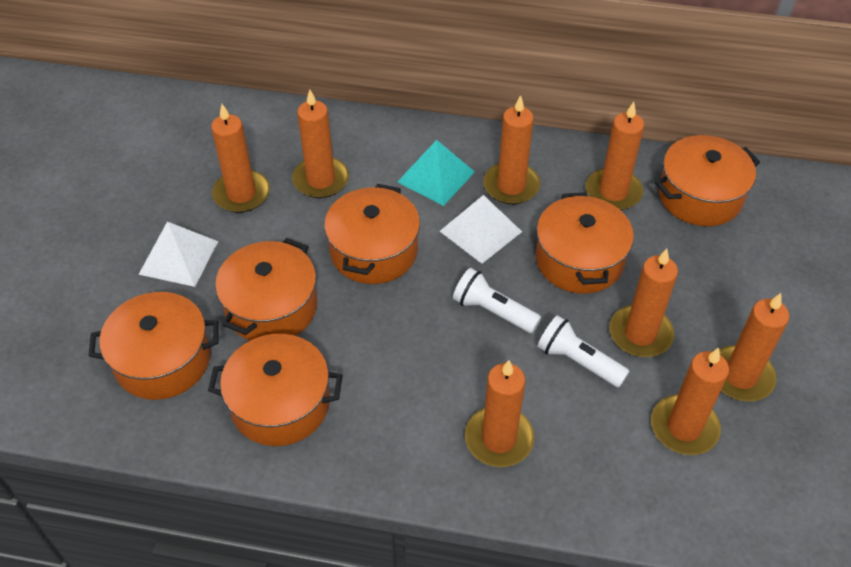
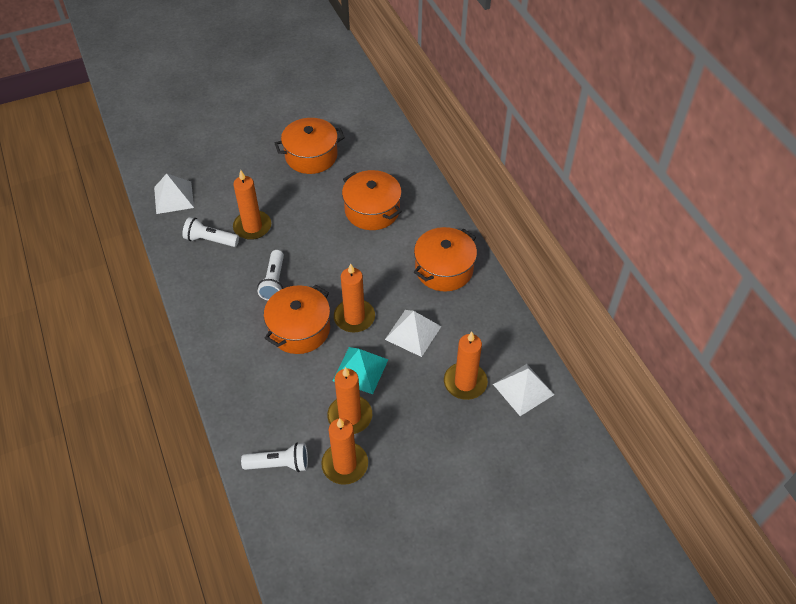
orange candle: 8 -> 5
orange pot: 6 -> 4
white flashlight: 2 -> 3
white pyramid: 2 -> 3

